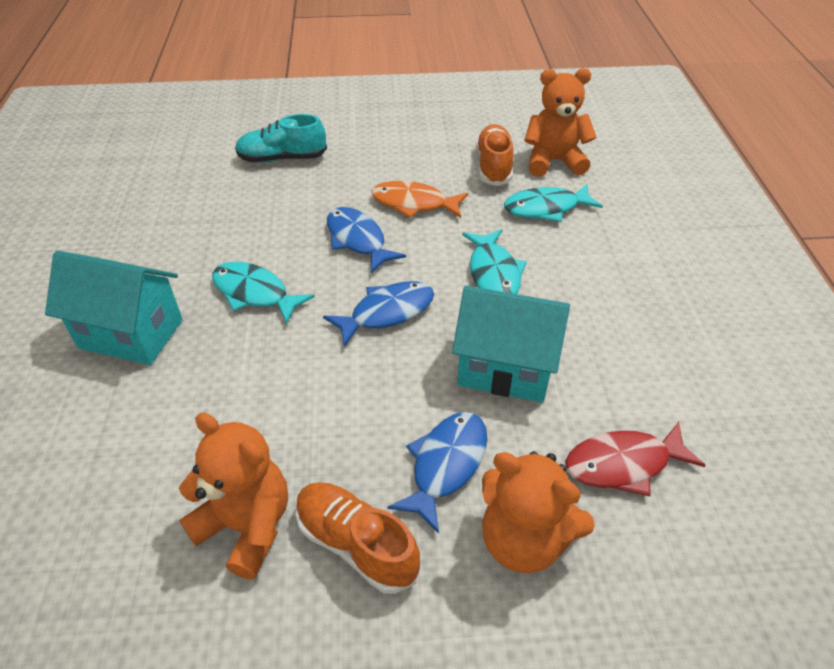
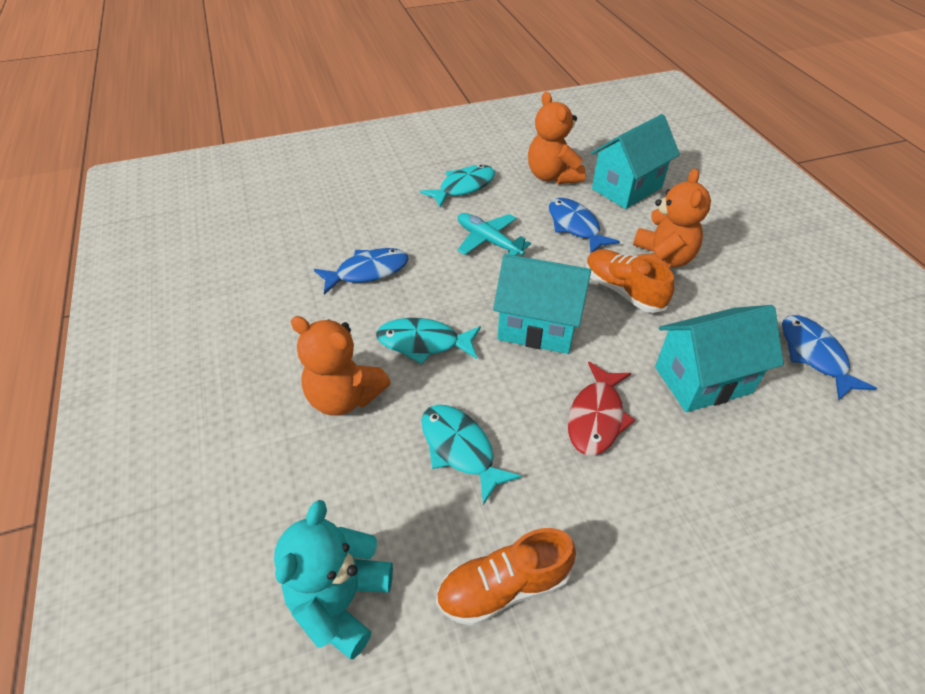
orange fish: 1 -> 0
turquoise house: 2 -> 3
turquoise plane: 0 -> 1
turquoise shoe: 1 -> 0
turquoise teddy bear: 0 -> 1

